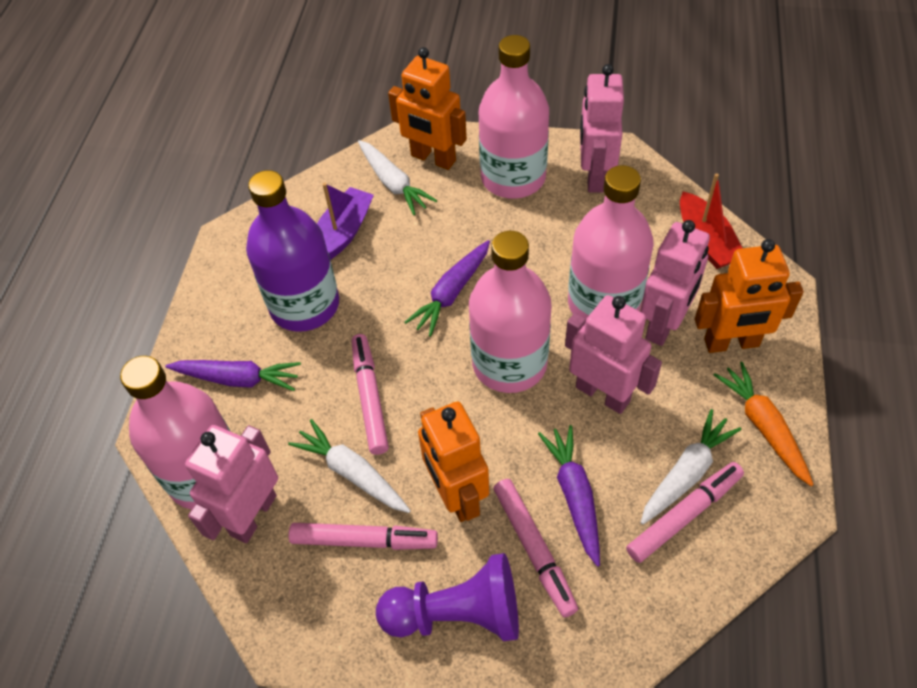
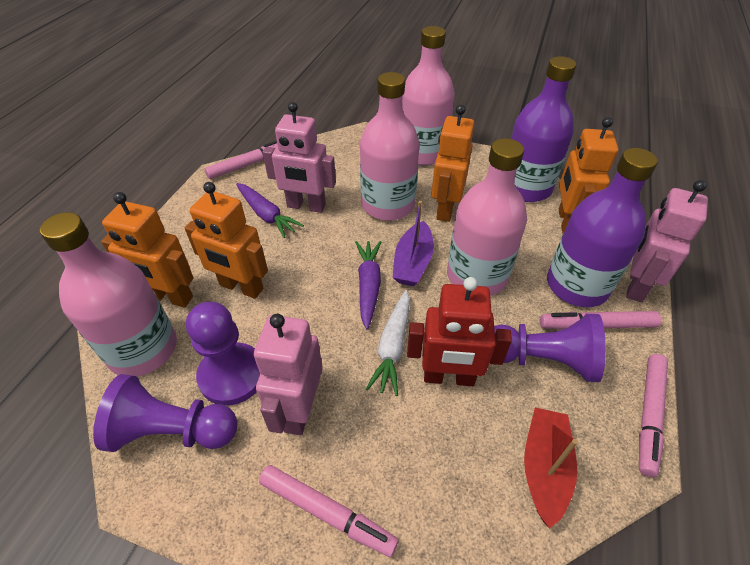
orange carrot: 1 -> 0
orange robot: 3 -> 4
pink robot: 4 -> 3
purple bottle: 1 -> 2
purple carrot: 3 -> 2
purple pawn: 1 -> 3
red robot: 0 -> 1
white carrot: 3 -> 1

